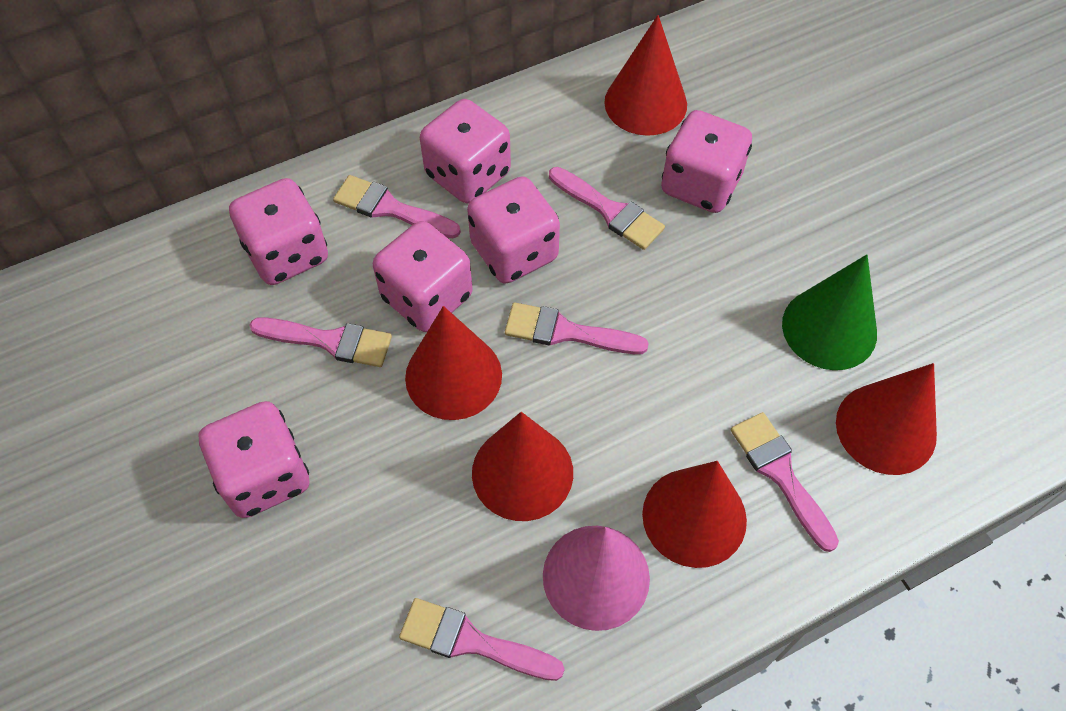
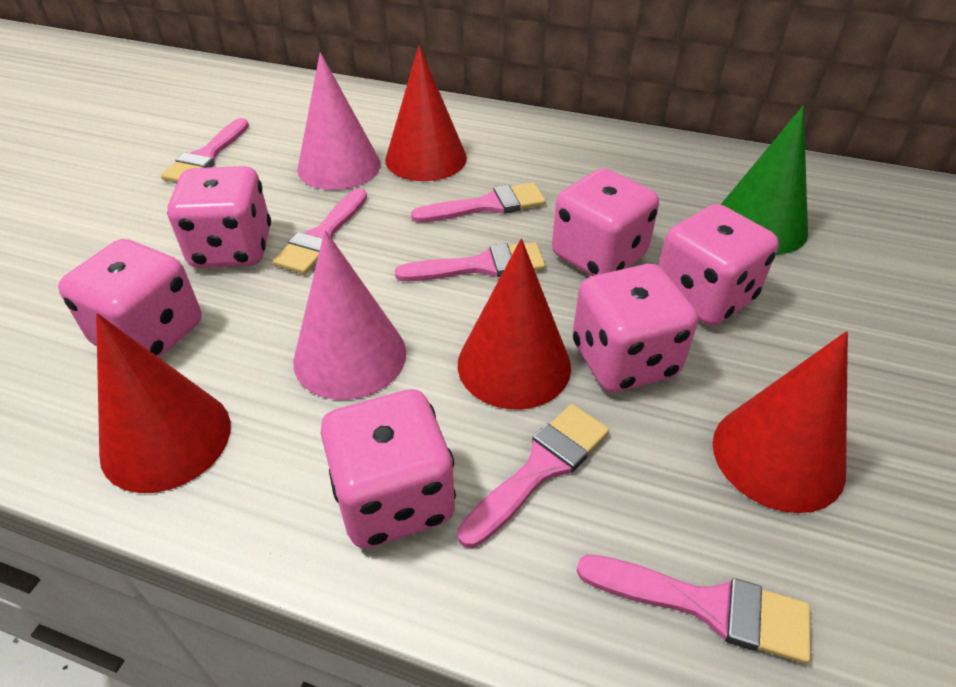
pink cone: 1 -> 2
red cone: 5 -> 4

